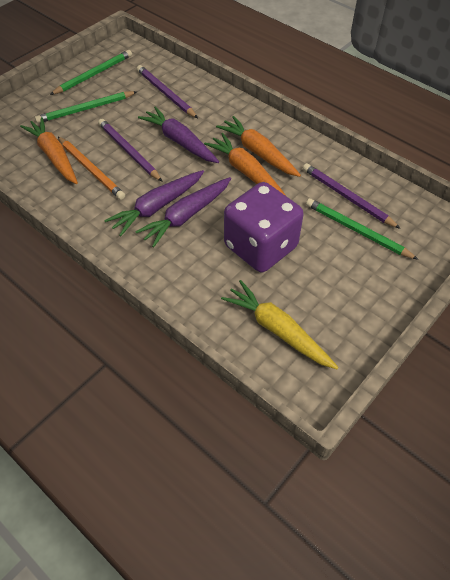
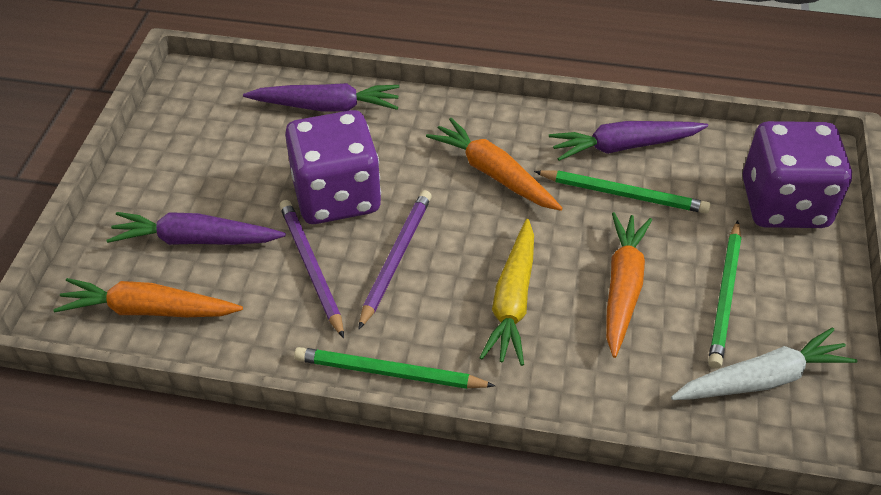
orange pencil: 1 -> 0
purple dice: 1 -> 2
purple pencil: 3 -> 2
white carrot: 0 -> 1

